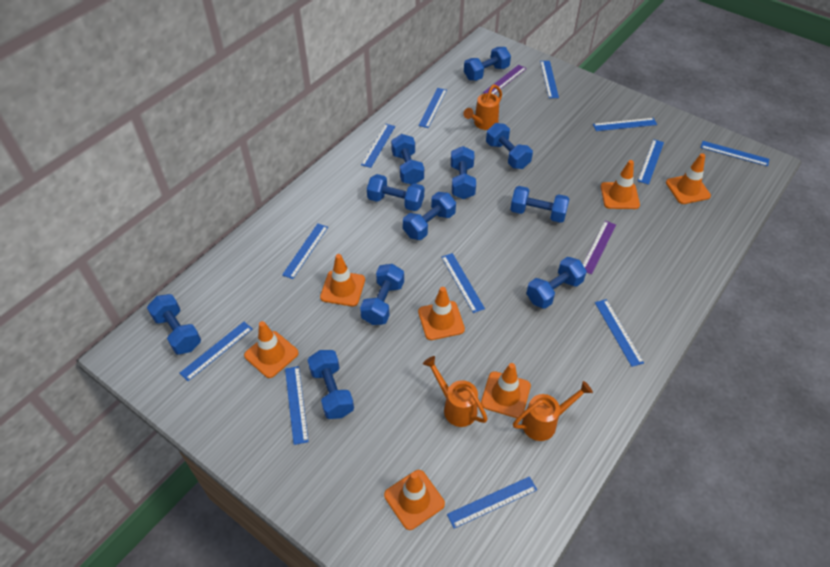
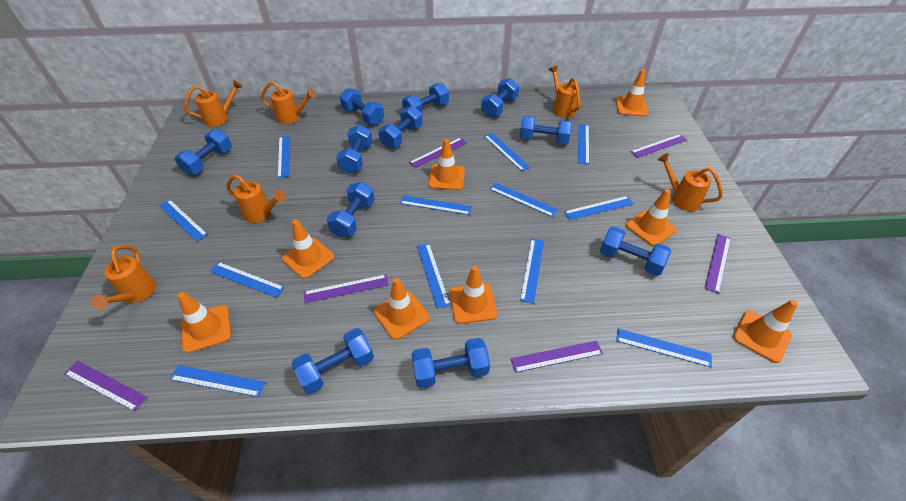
orange traffic cone: 7 -> 8
orange watering can: 3 -> 6
purple ruler: 2 -> 6

